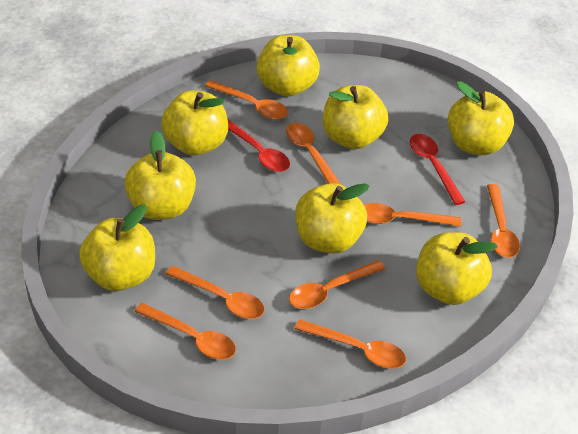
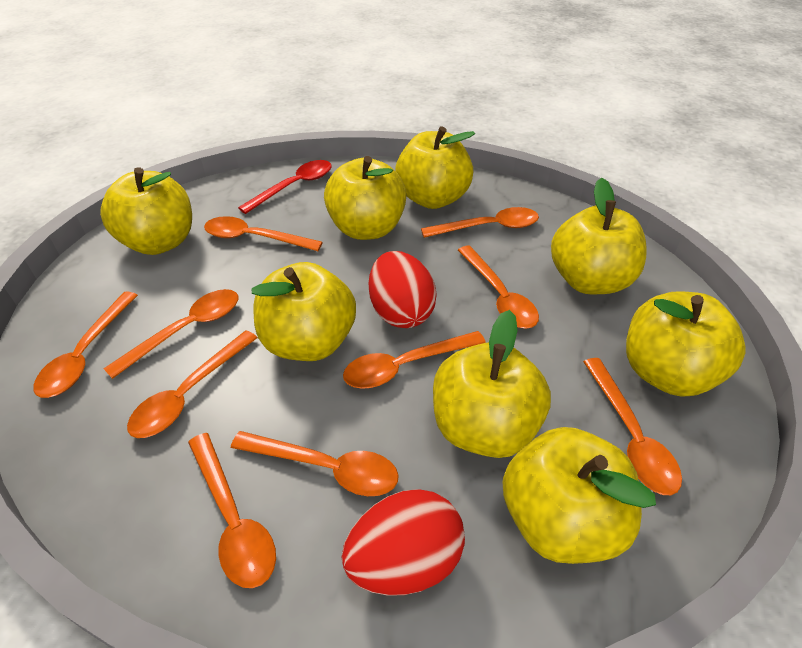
orange spoon: 8 -> 10
red egg: 0 -> 2
red spoon: 2 -> 1

